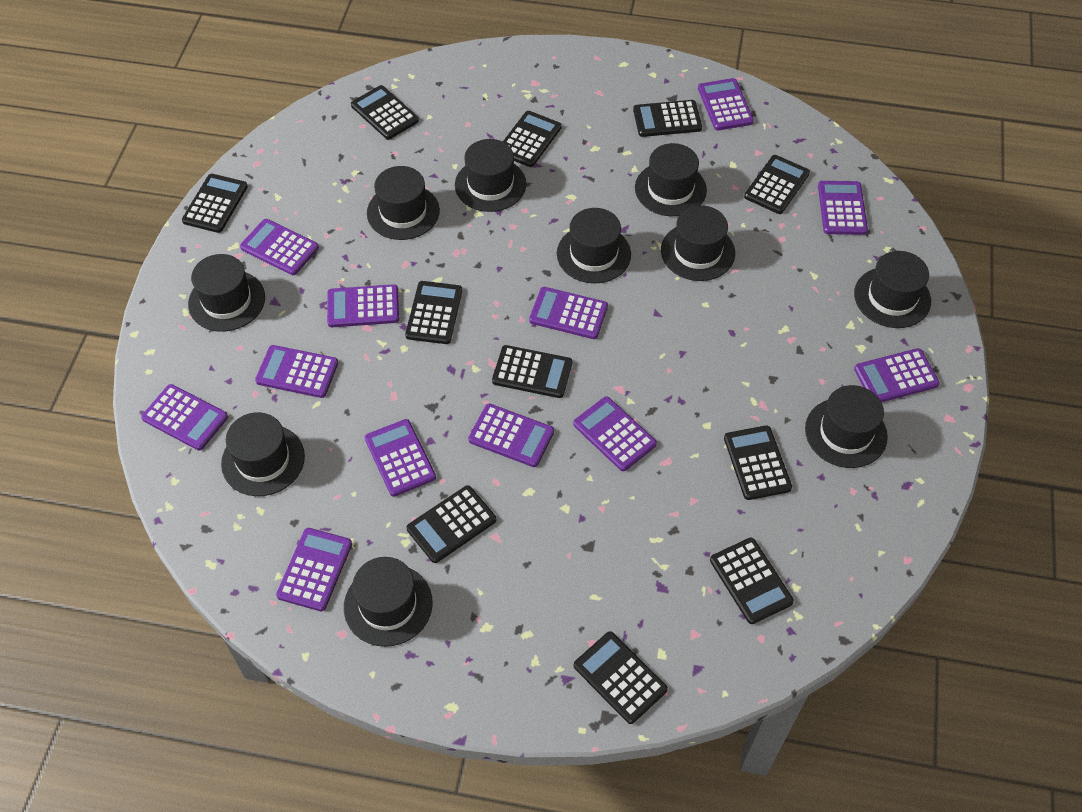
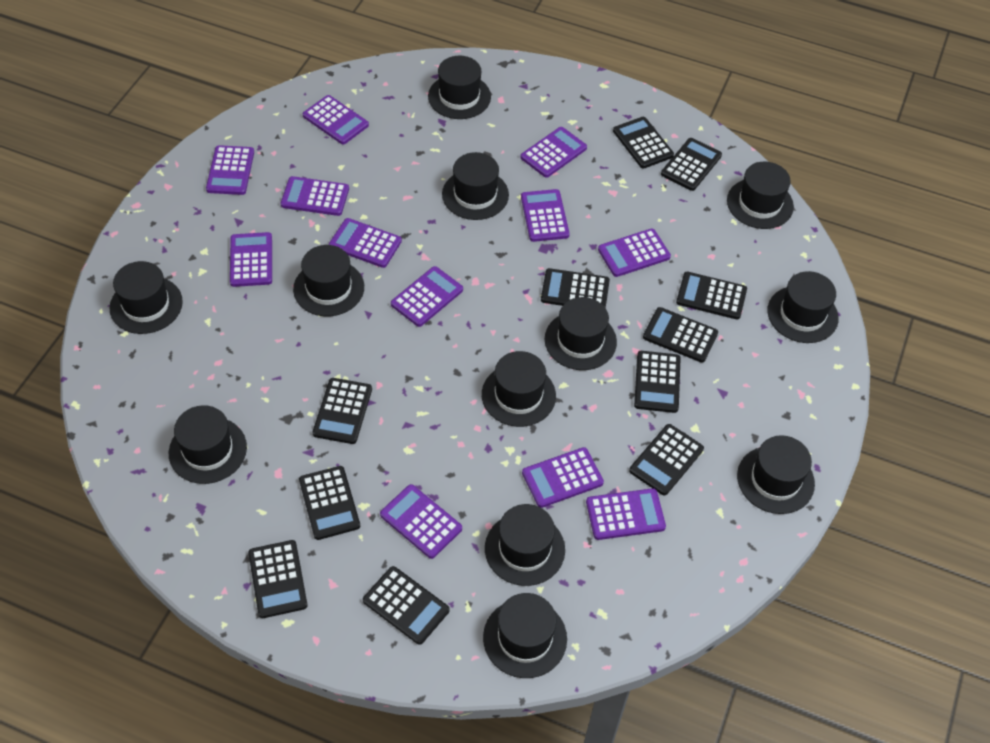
black hat: 10 -> 12

